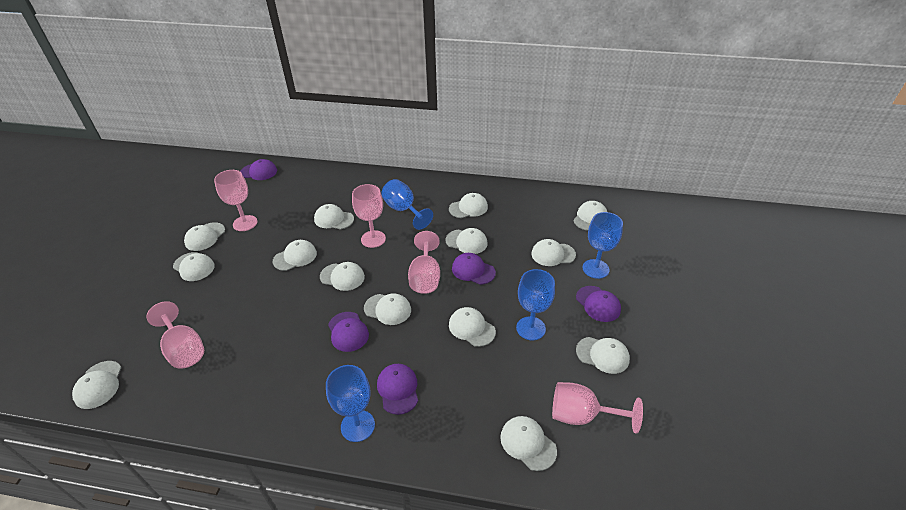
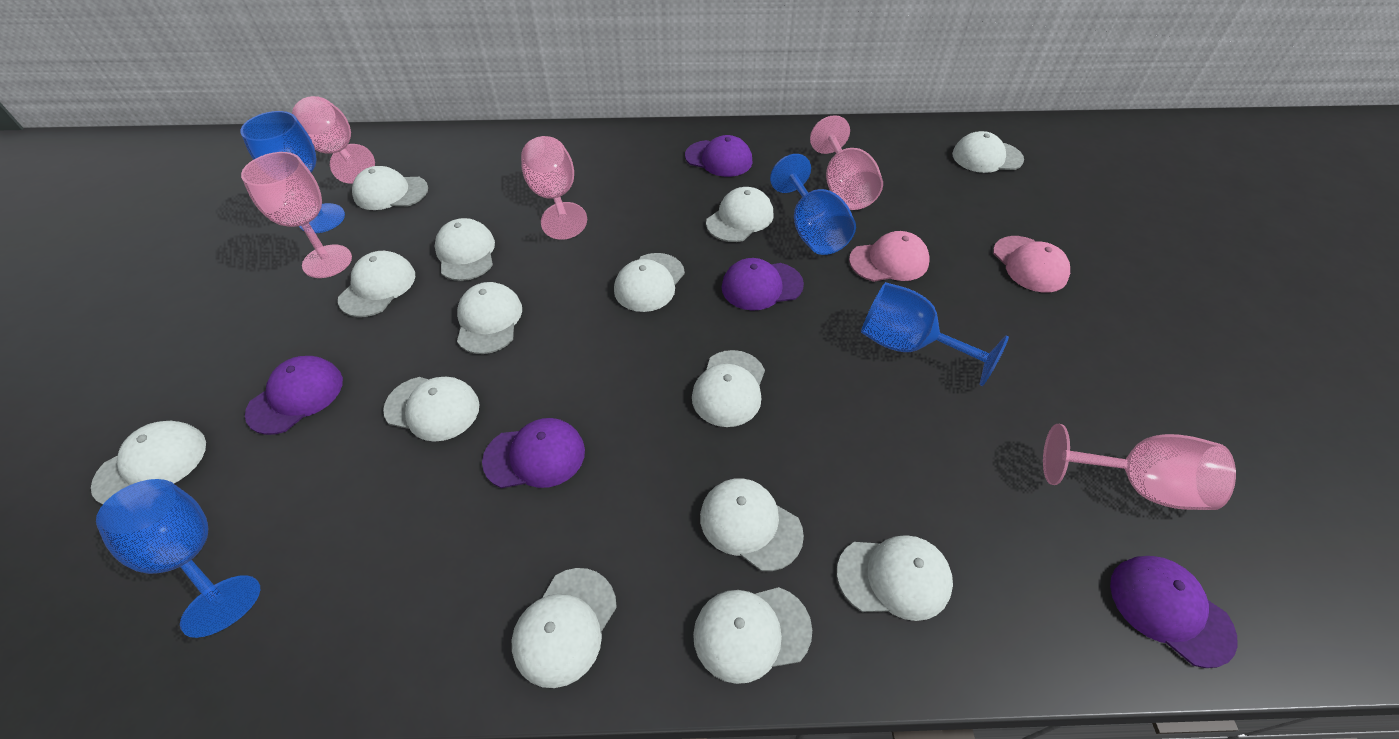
pink cap: 0 -> 2

